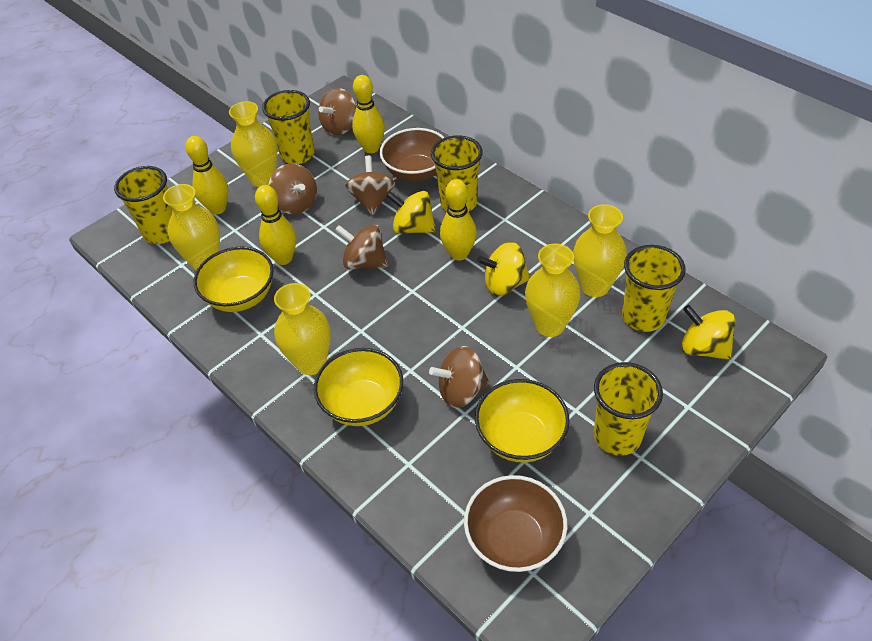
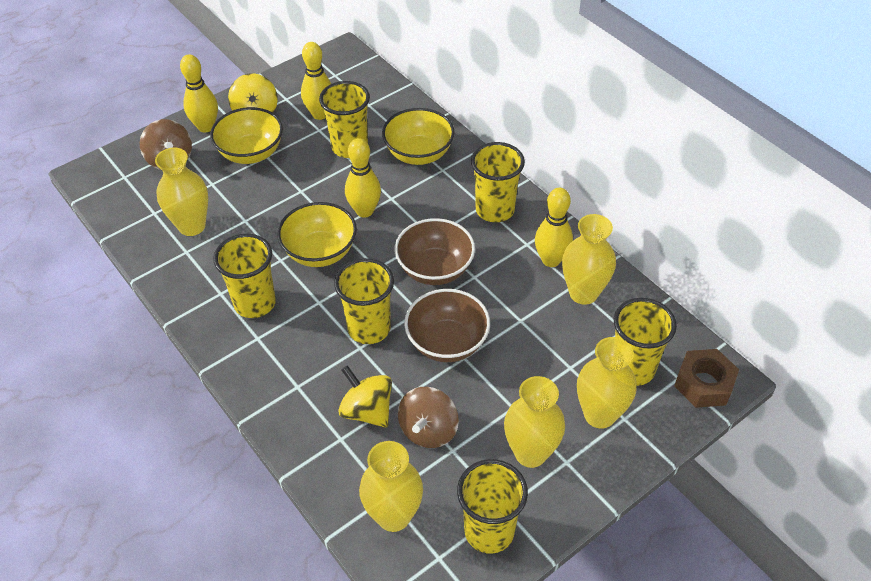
brown nut: 0 -> 1
brown spinning top: 5 -> 2
yellow cup: 5 -> 6
yellow spinning top: 3 -> 2

